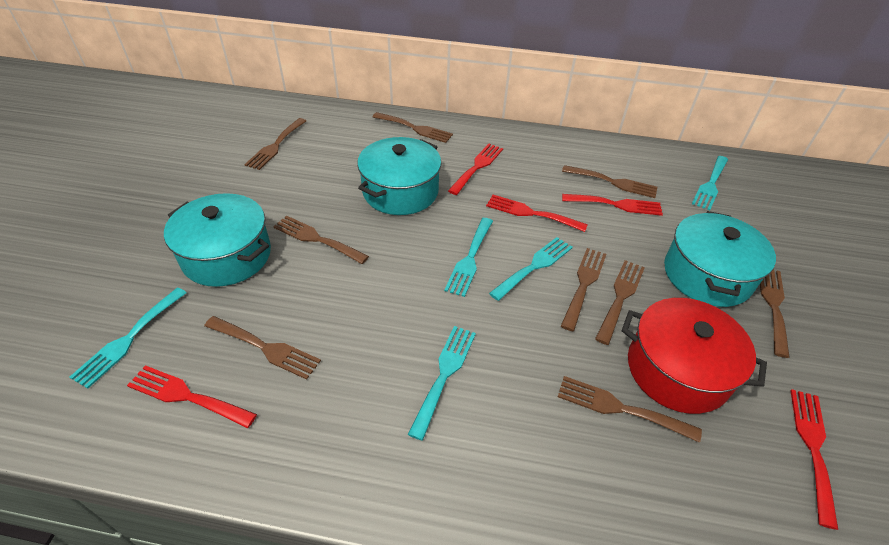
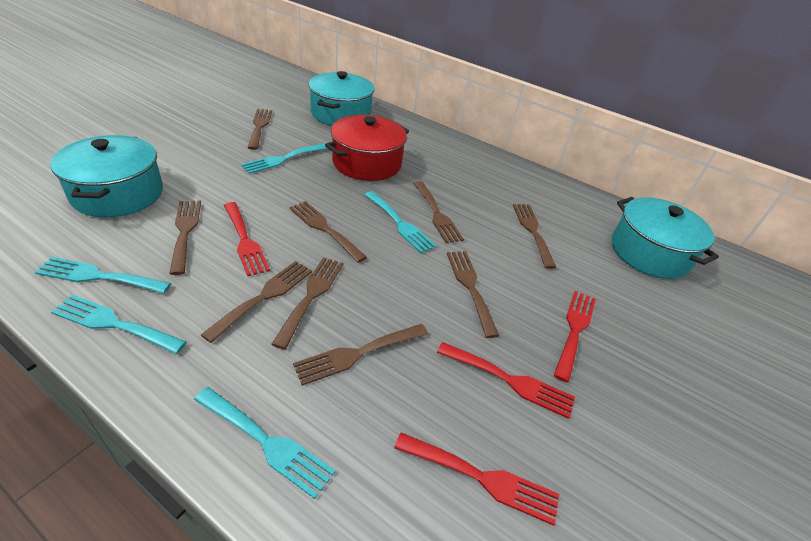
red fork: 5 -> 4

